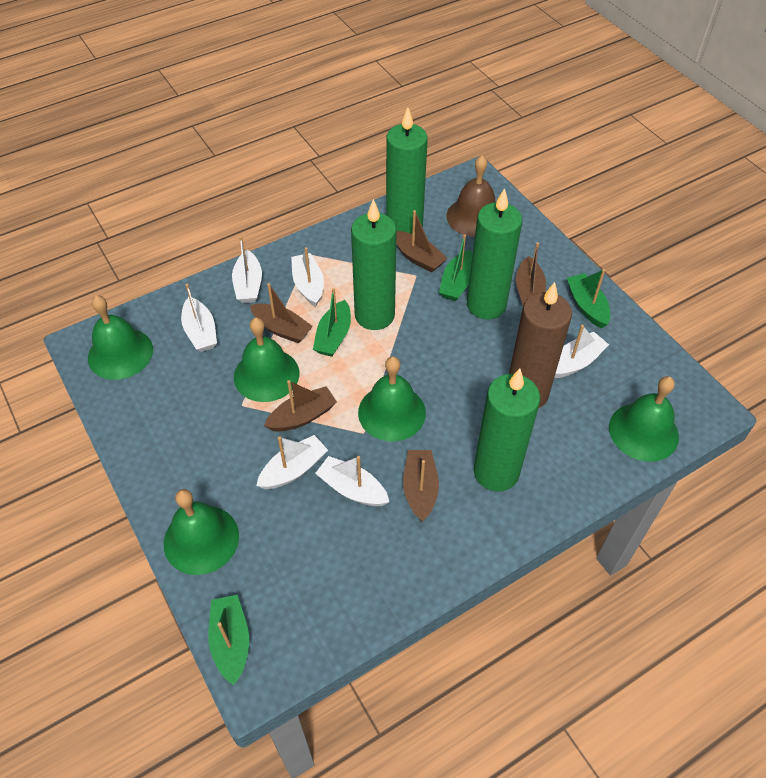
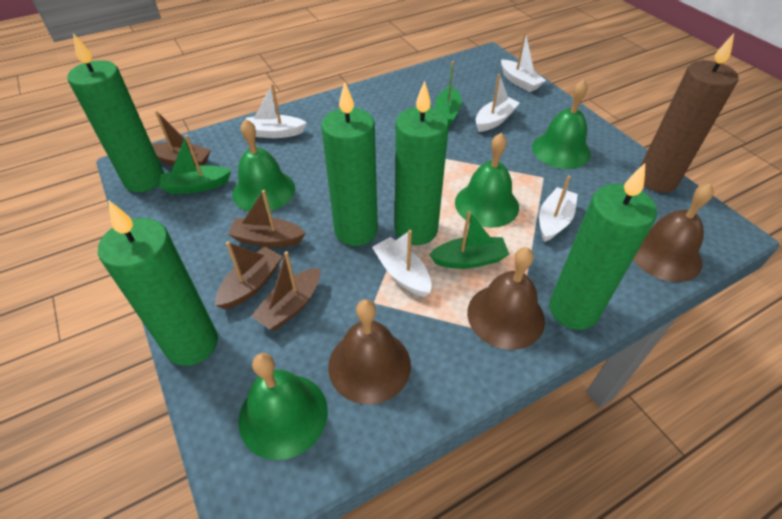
brown bell: 1 -> 3
brown boat: 5 -> 4
green bell: 5 -> 4
green boat: 4 -> 3
green candle: 4 -> 5
white boat: 6 -> 5

